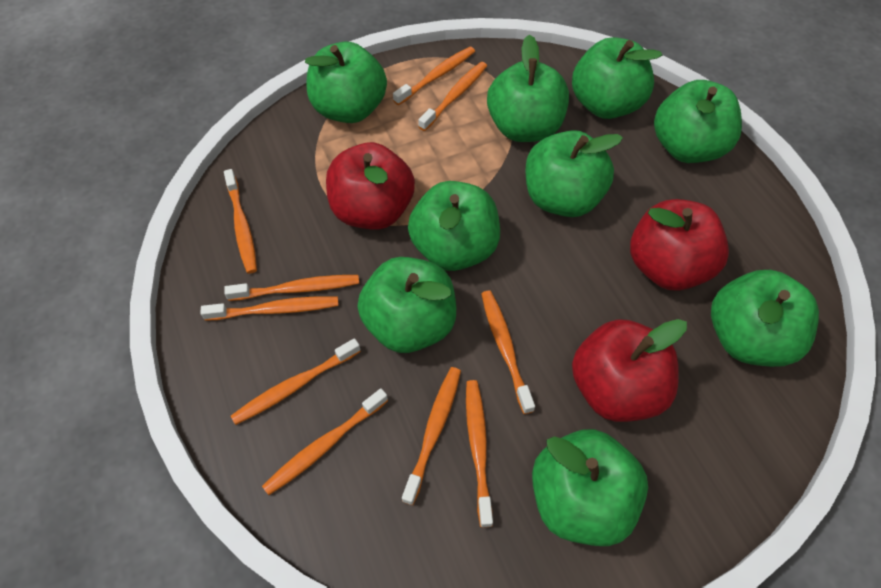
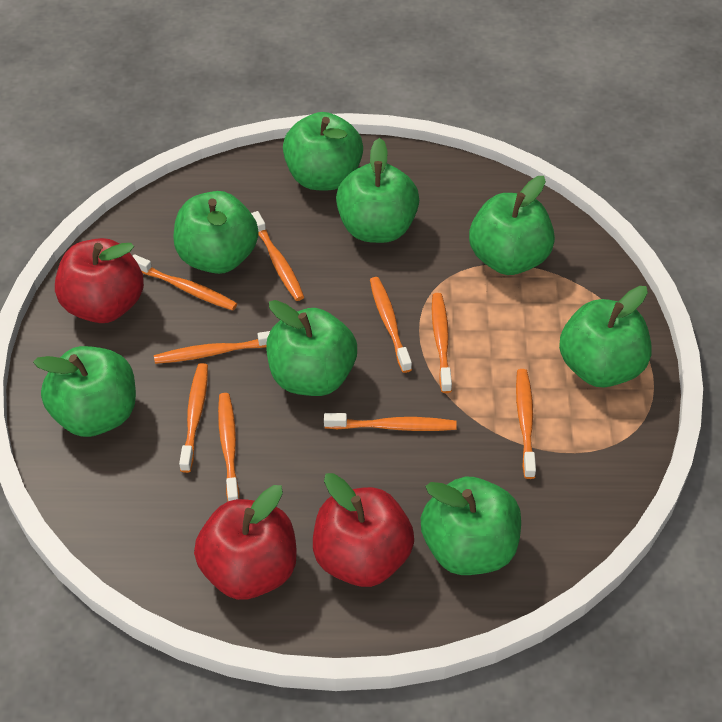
green apple: 9 -> 8
orange toothbrush: 10 -> 9

